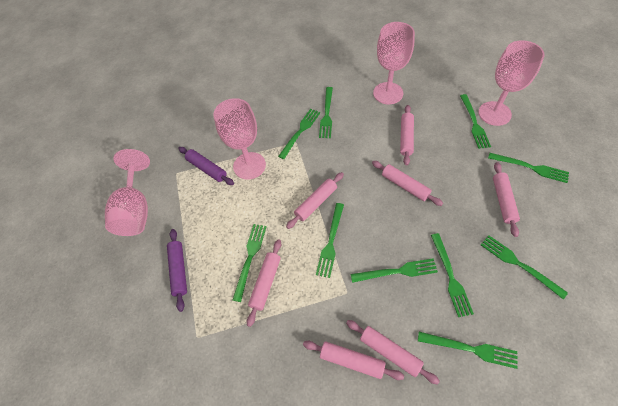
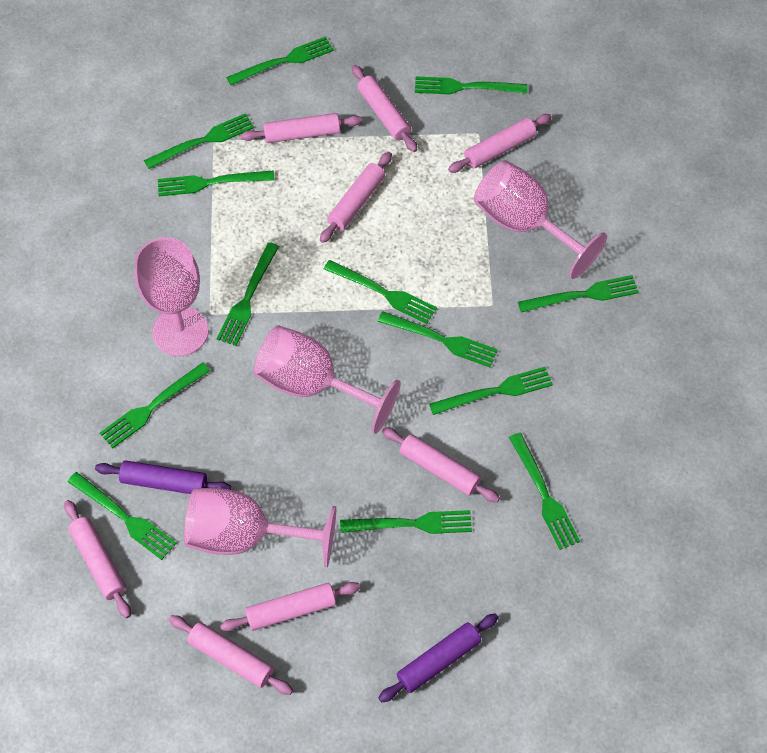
green fork: 10 -> 13
pink rolling pin: 7 -> 8

